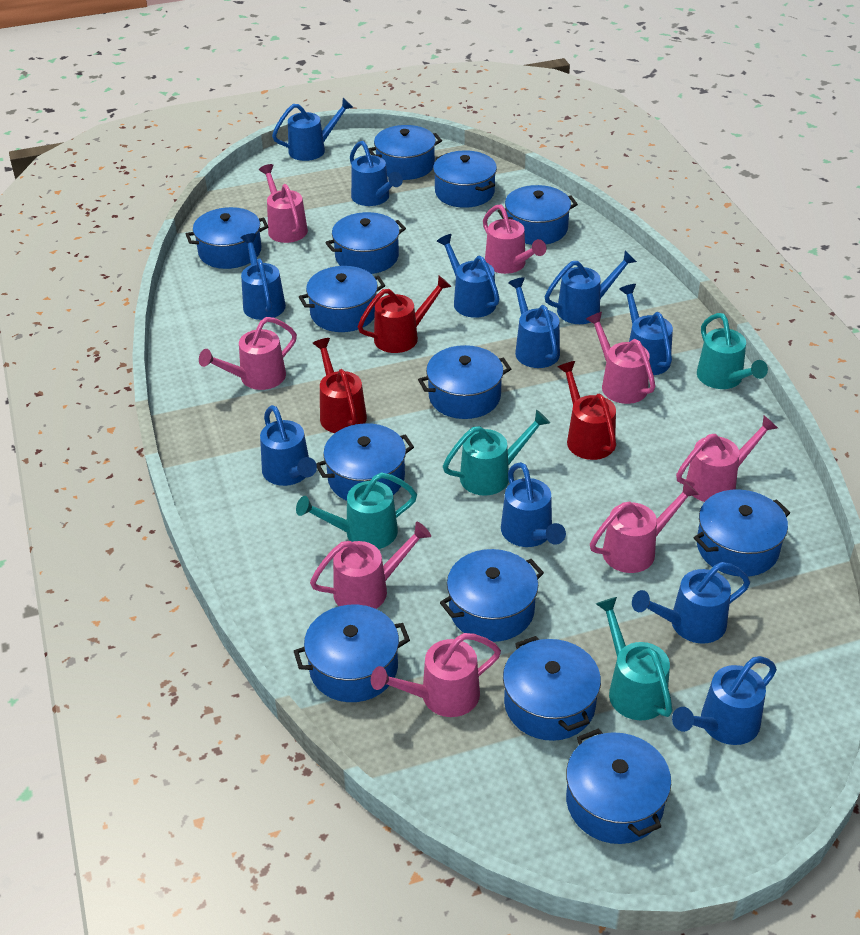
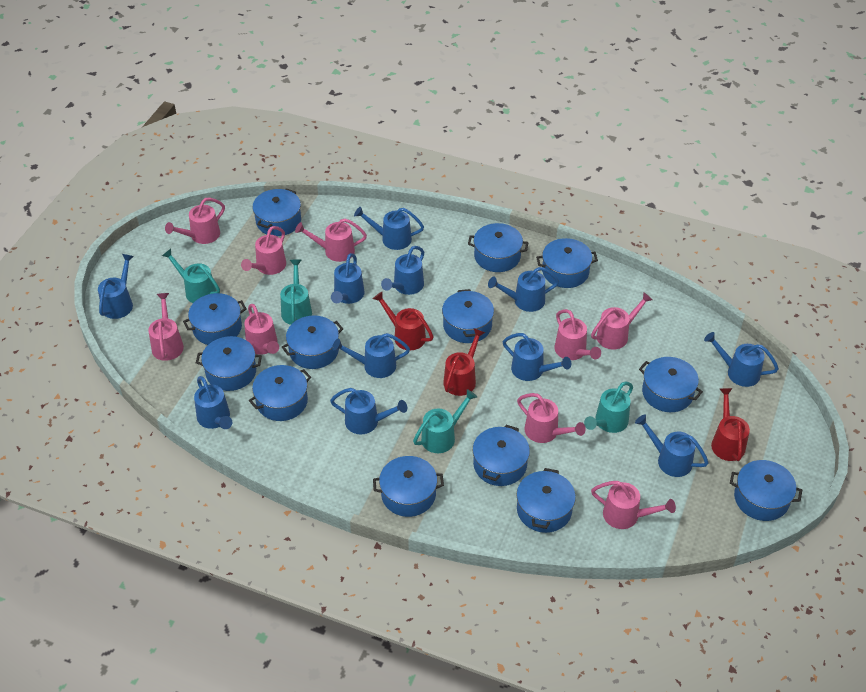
pink watering can: 8 -> 9

